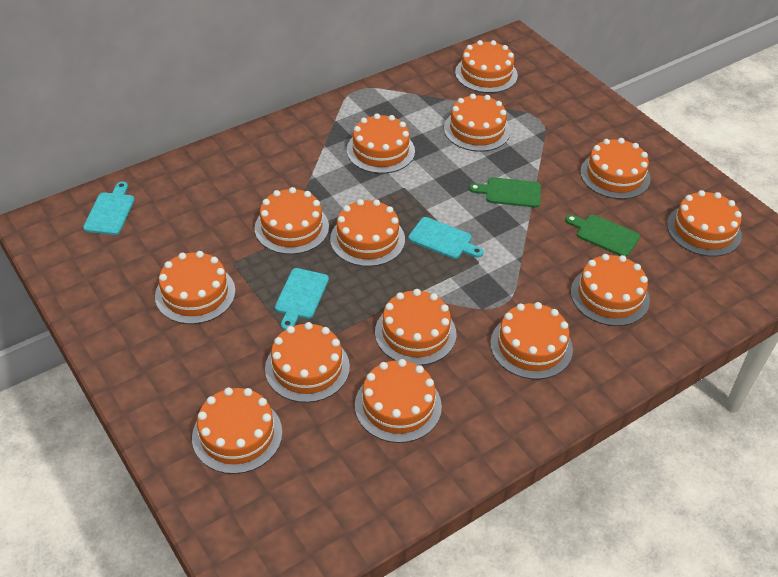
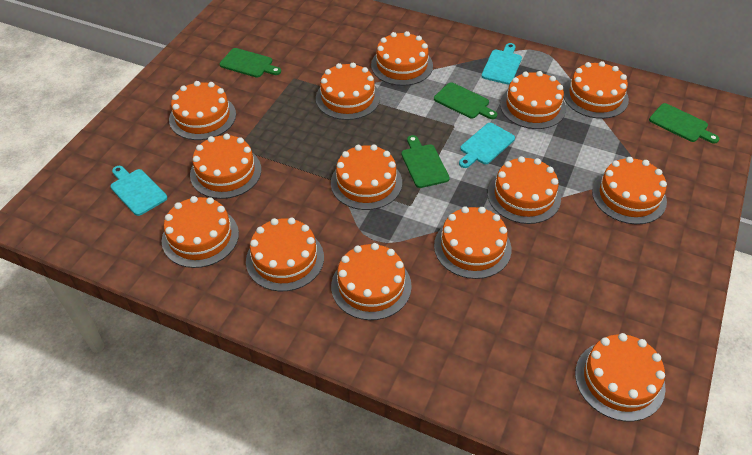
green cutting board: 2 -> 4

